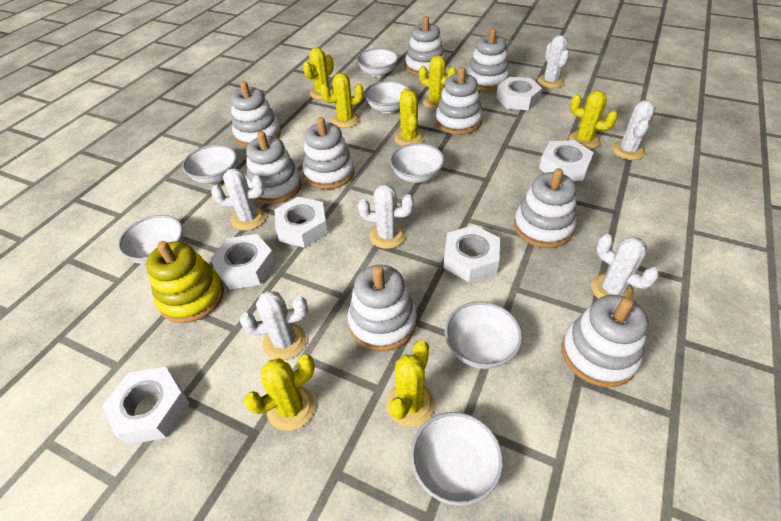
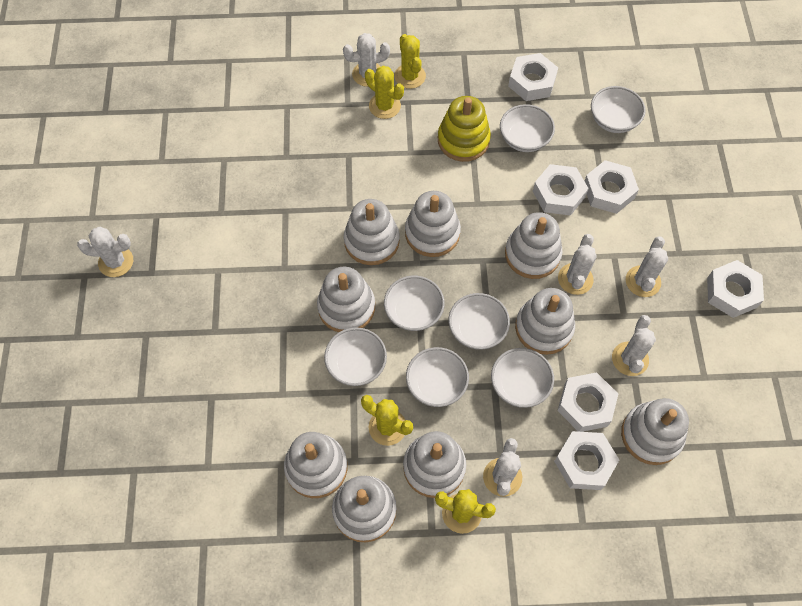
yellow cactus: 7 -> 4

